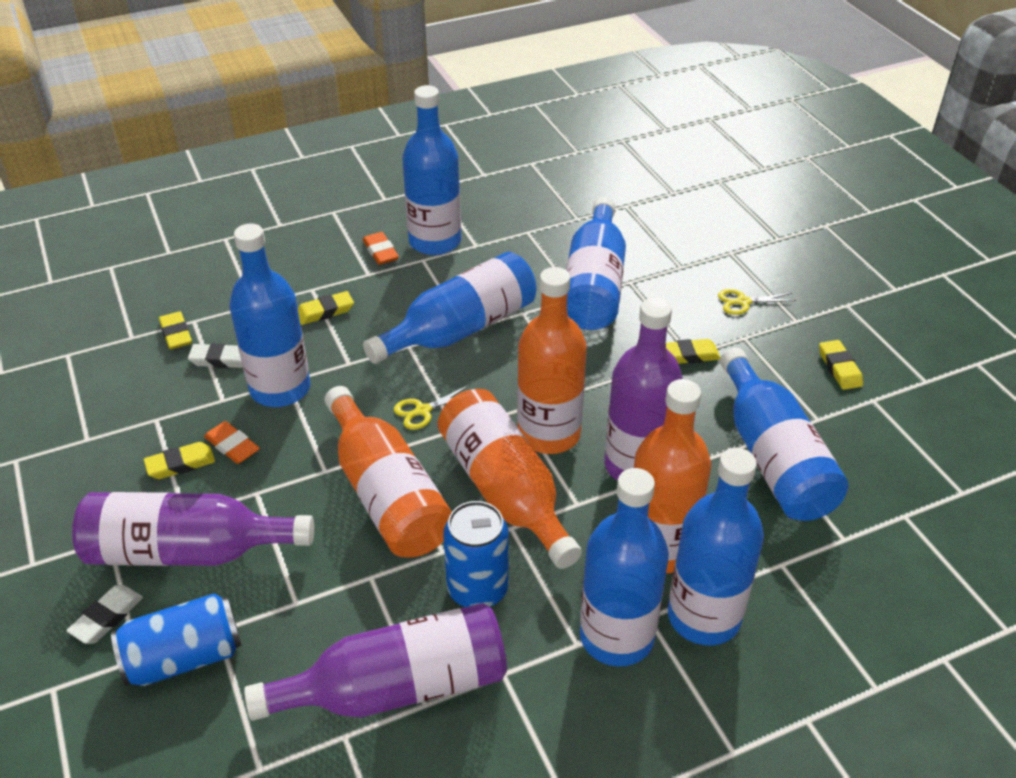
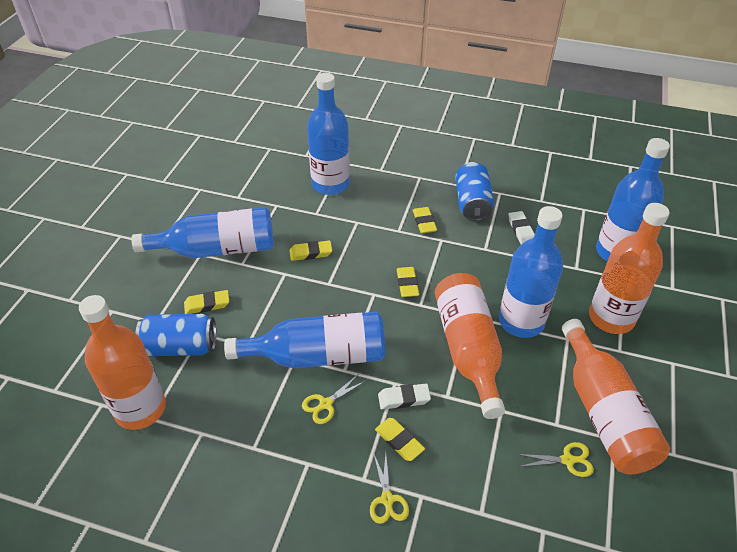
blue bottle: 7 -> 5
orange eraser: 2 -> 0
purple bottle: 3 -> 0
yellow scissors: 2 -> 3

